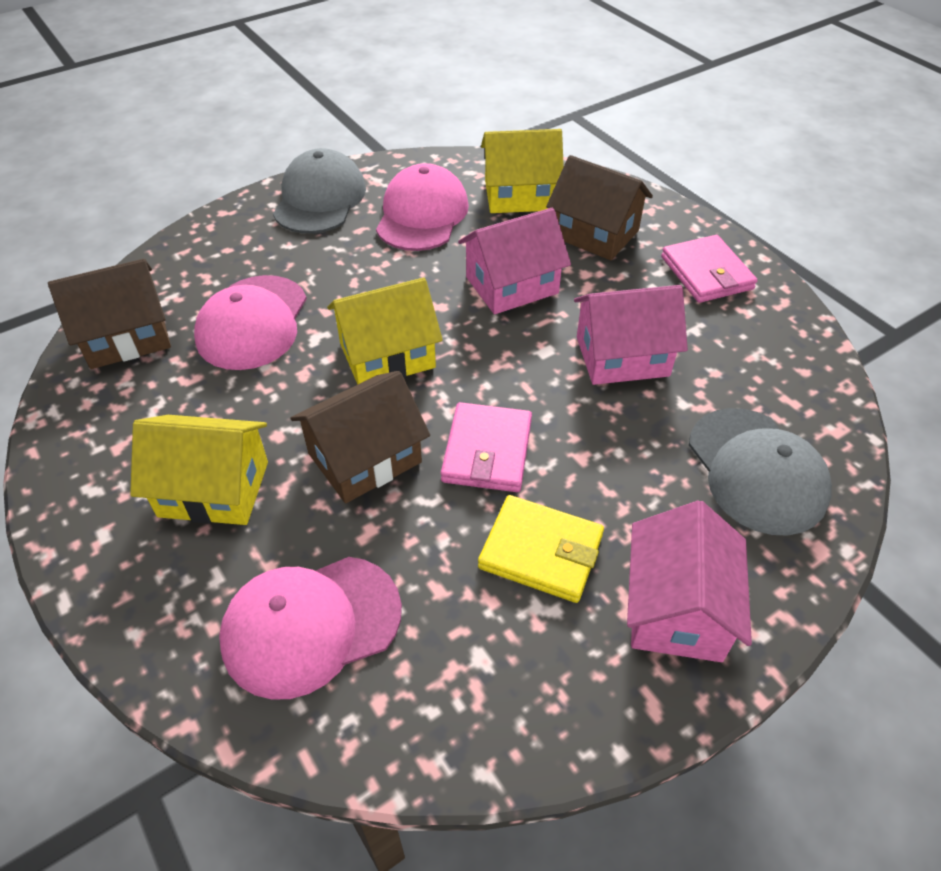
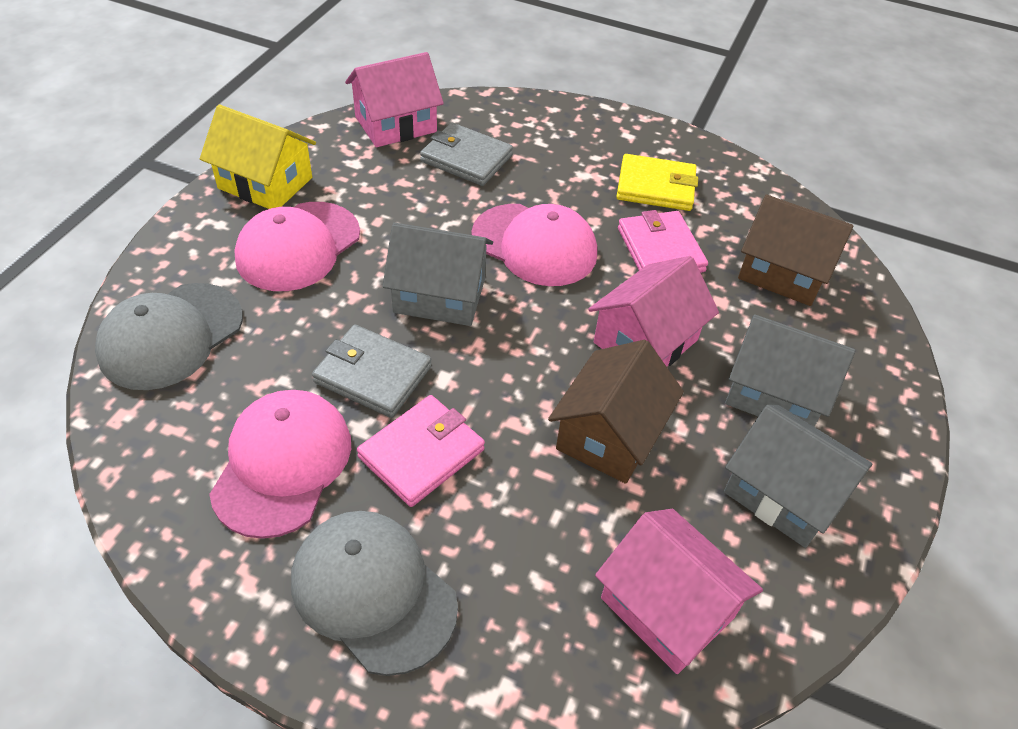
brown house: 3 -> 2
grey house: 0 -> 3
grey wallet: 0 -> 2
yellow house: 3 -> 1

